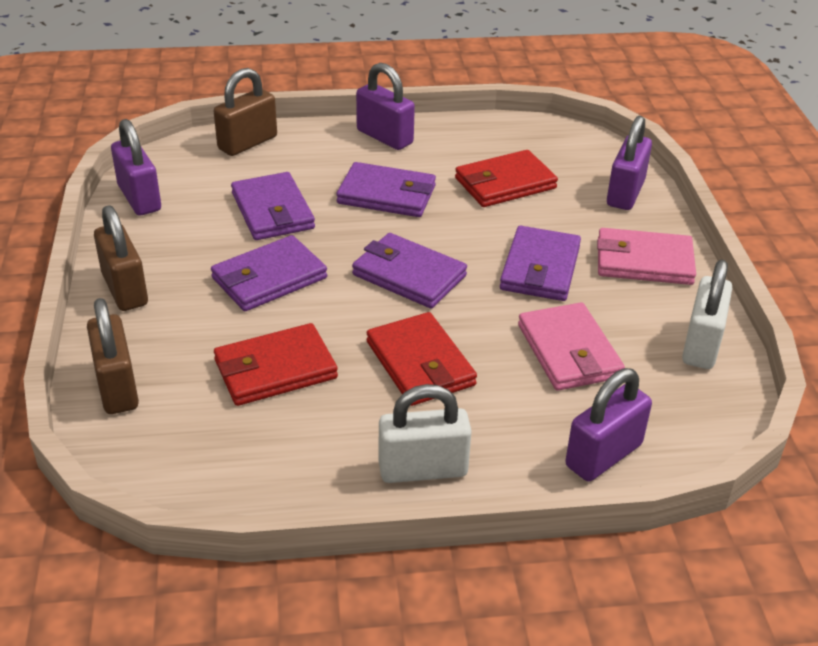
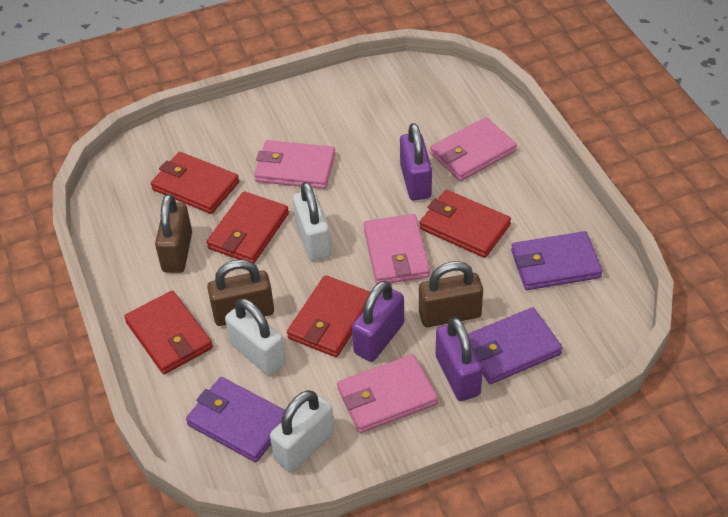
pink wallet: 2 -> 4
purple padlock: 4 -> 3
purple wallet: 5 -> 3
red wallet: 3 -> 5
white padlock: 2 -> 3

